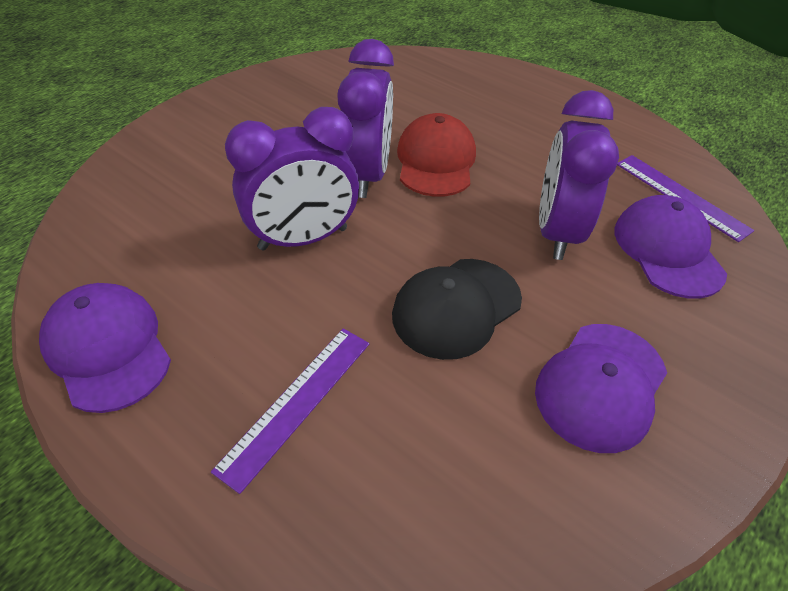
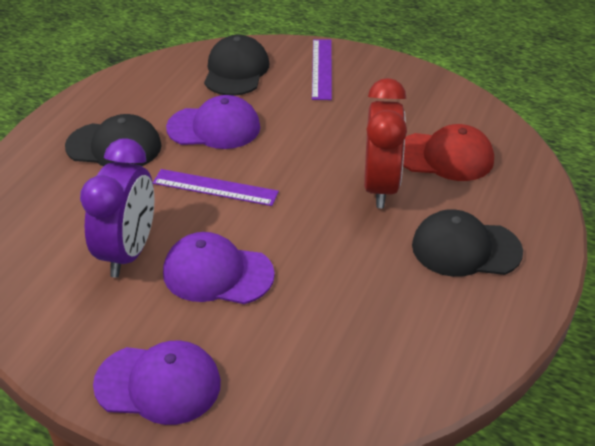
black cap: 1 -> 3
purple clock: 3 -> 1
red clock: 0 -> 1

